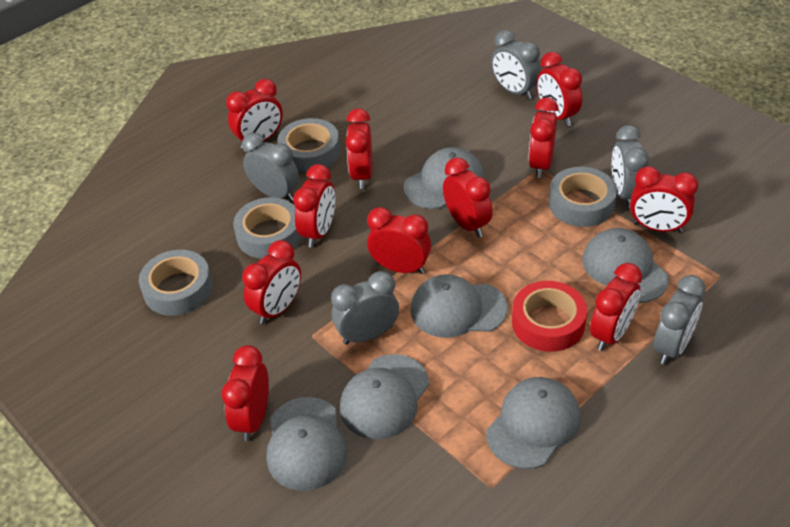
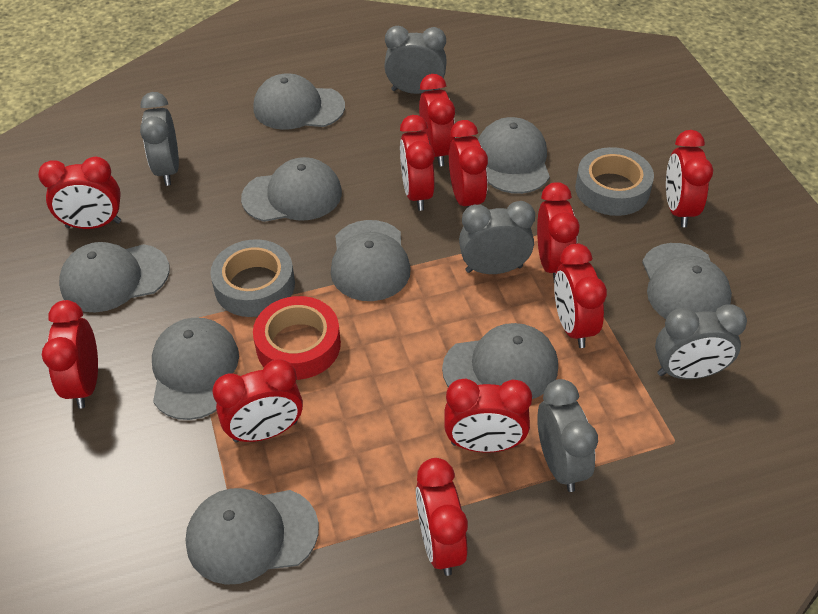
grey cap: 6 -> 9
grey tape: 4 -> 2

